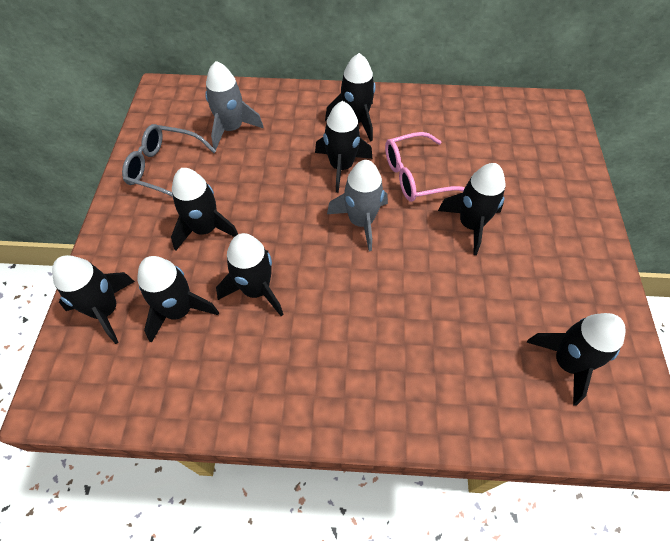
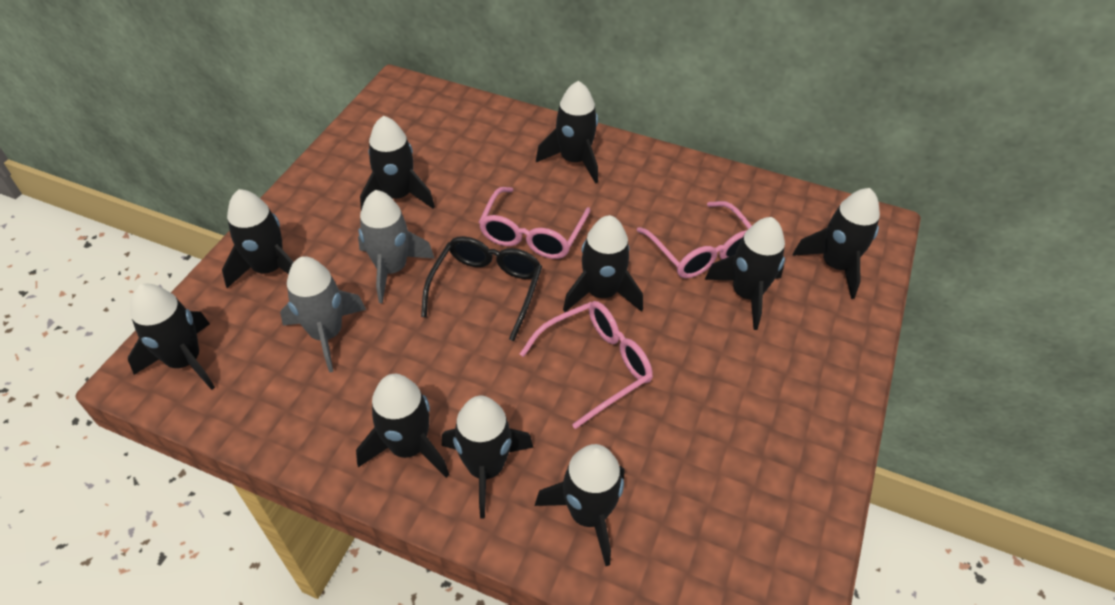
black glasses: 0 -> 1
black rocket: 8 -> 10
grey glasses: 1 -> 0
pink glasses: 1 -> 3

